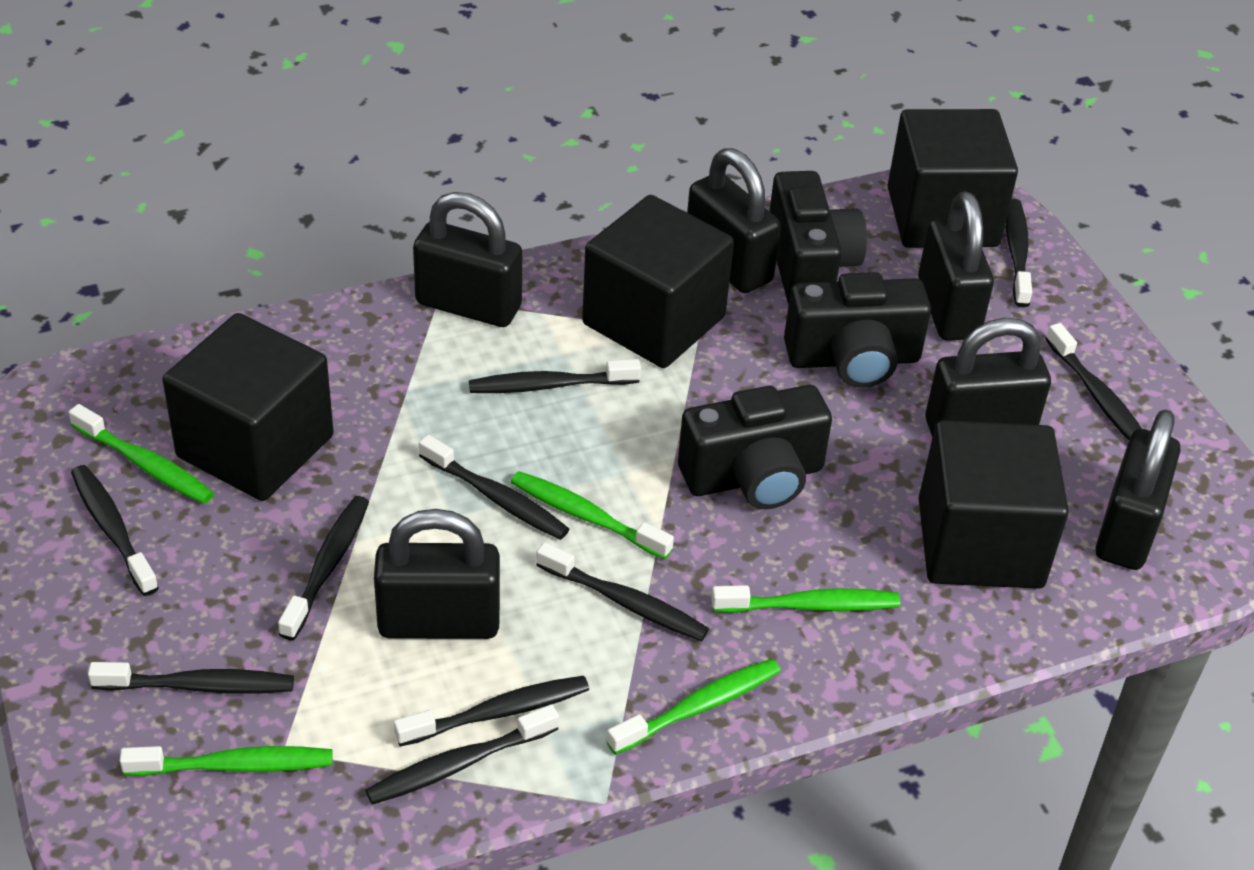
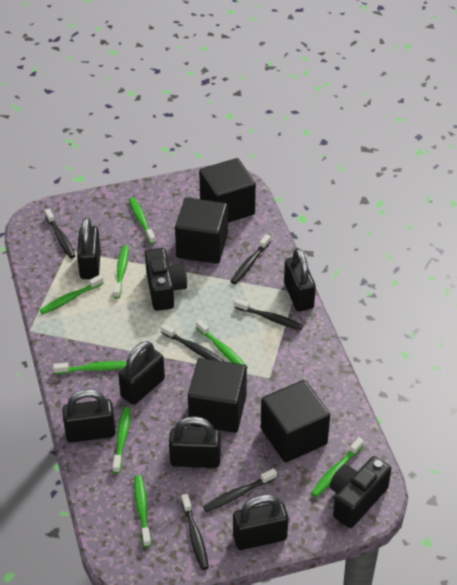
black camera: 3 -> 2
black toothbrush: 10 -> 6
green toothbrush: 5 -> 8

